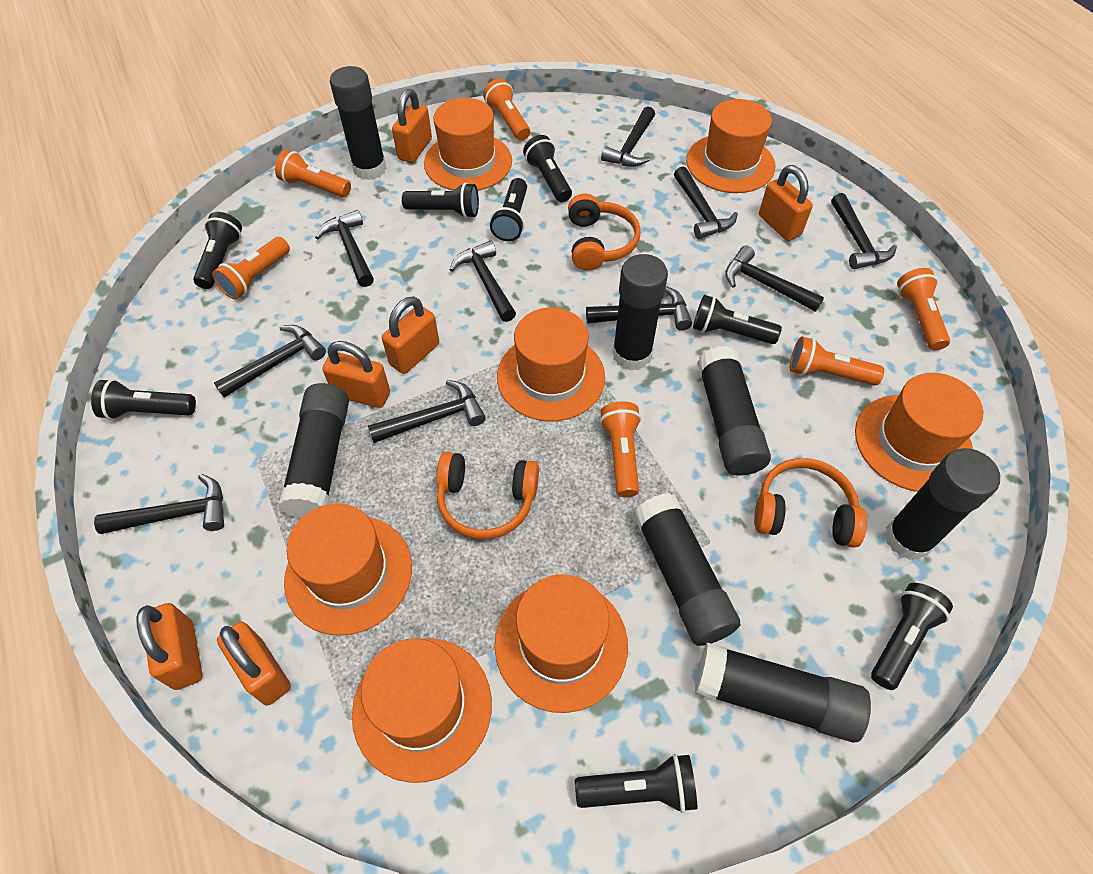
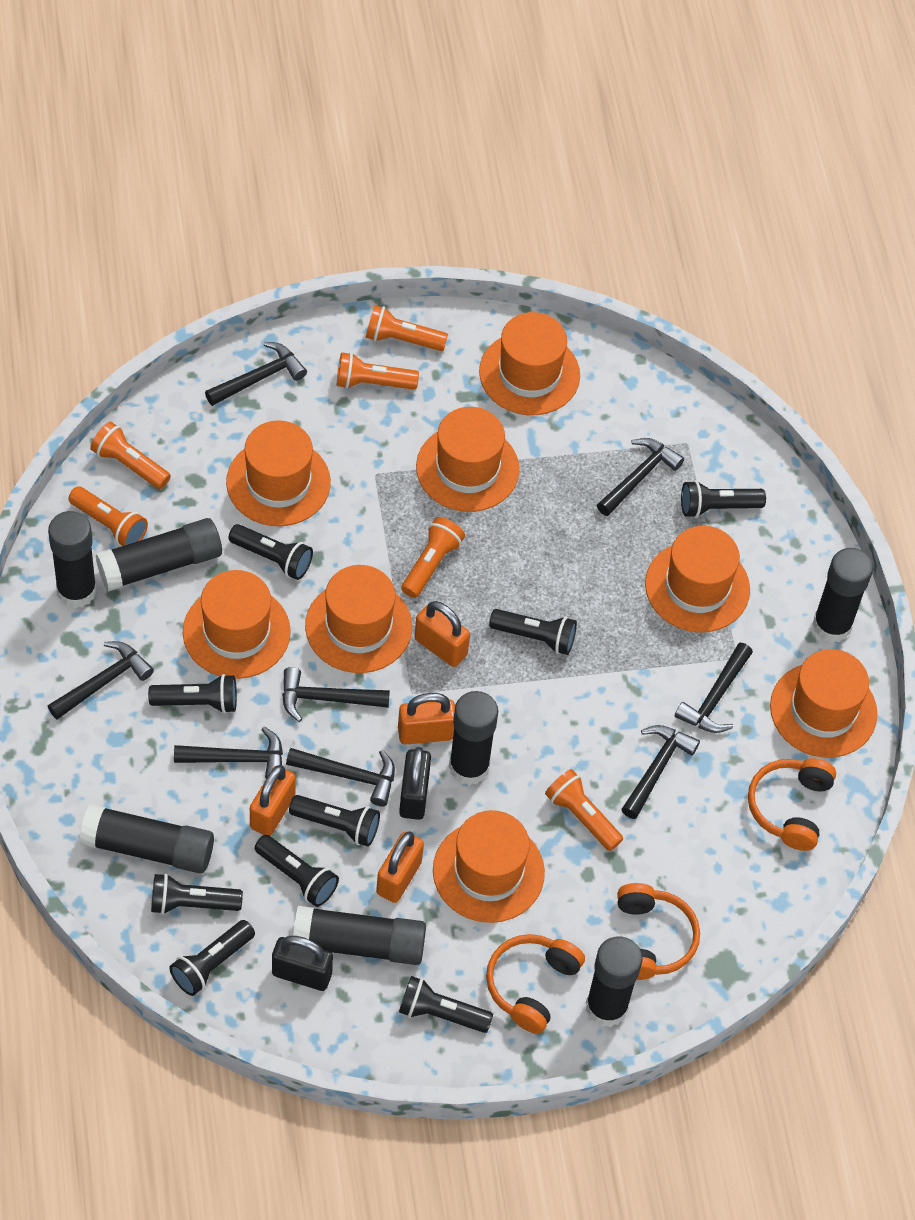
black flashlight: 8 -> 9
black hammer: 10 -> 8
black padlock: 0 -> 2
orange hat: 7 -> 8
orange padlock: 6 -> 4

